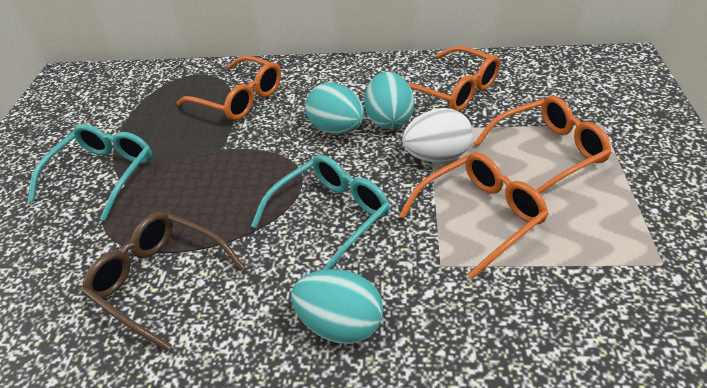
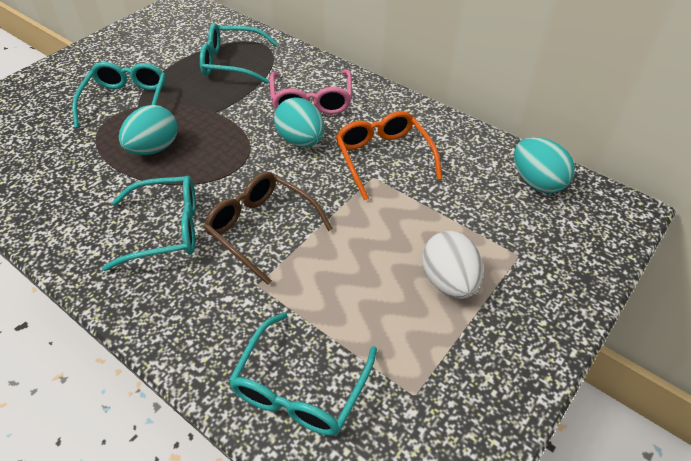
orange glasses: 4 -> 1
pink glasses: 0 -> 1
turquoise glasses: 2 -> 4

